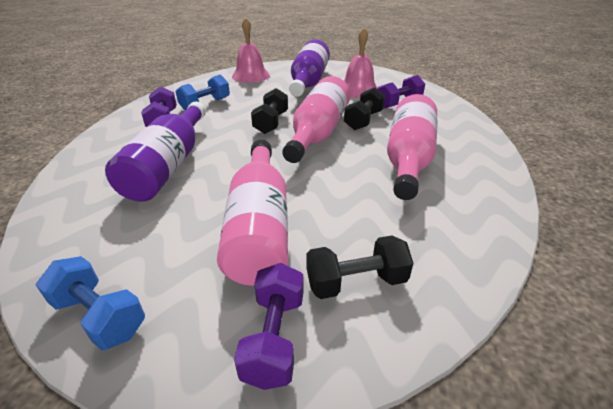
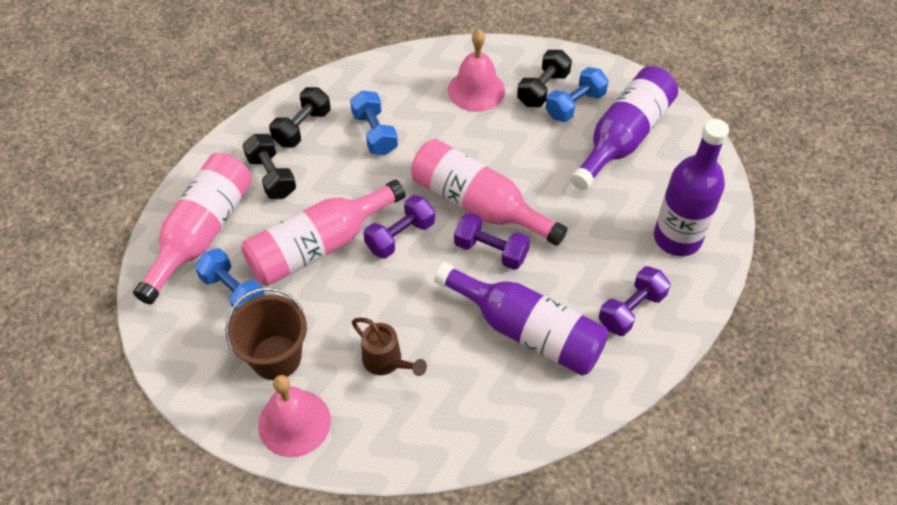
blue dumbbell: 2 -> 3
brown bucket: 0 -> 1
brown watering can: 0 -> 1
purple bottle: 2 -> 3

